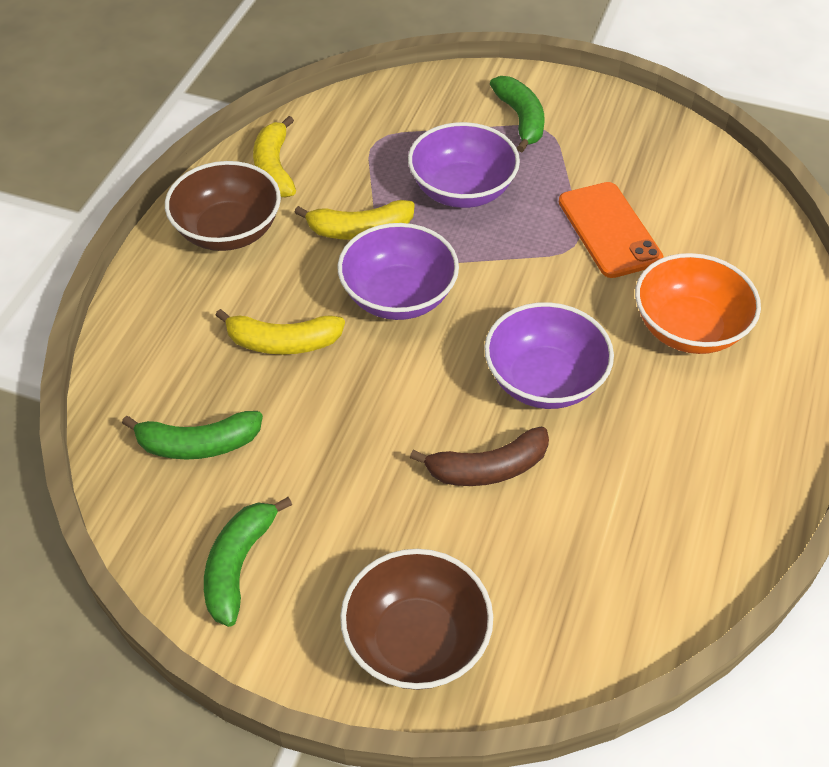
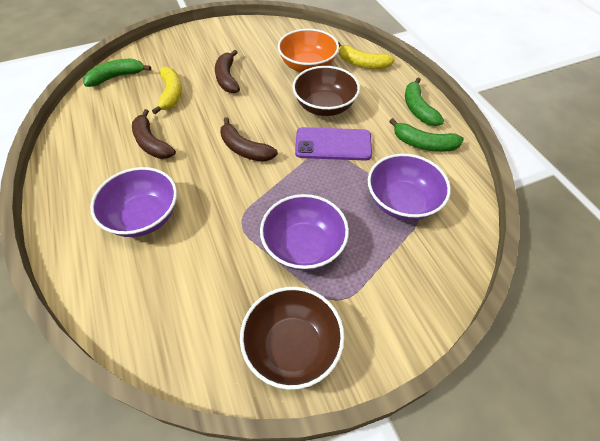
brown banana: 1 -> 3
orange phone: 1 -> 0
purple phone: 0 -> 1
yellow banana: 3 -> 2

